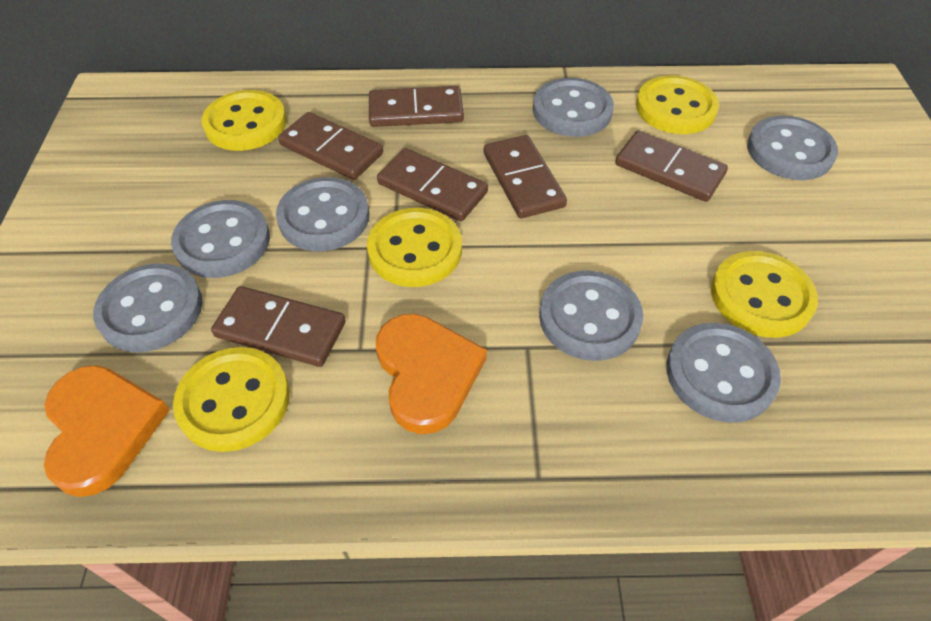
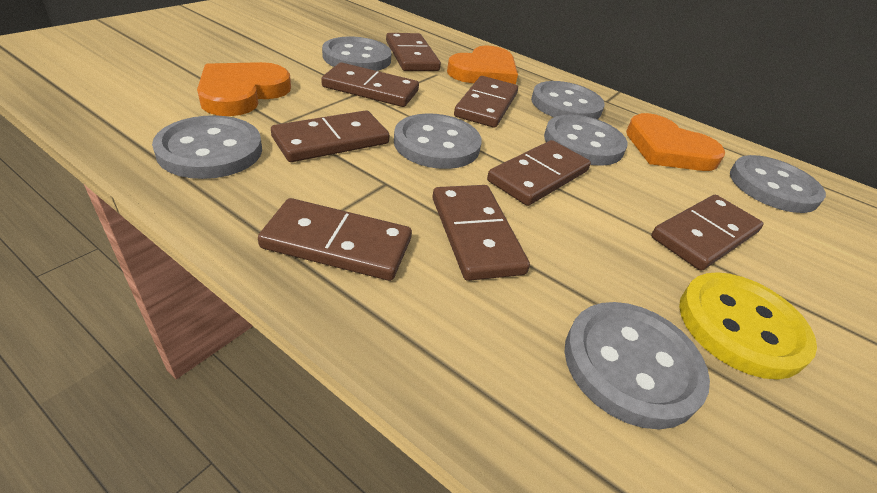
brown domino: 6 -> 8
orange heart: 2 -> 3
yellow button: 5 -> 1

